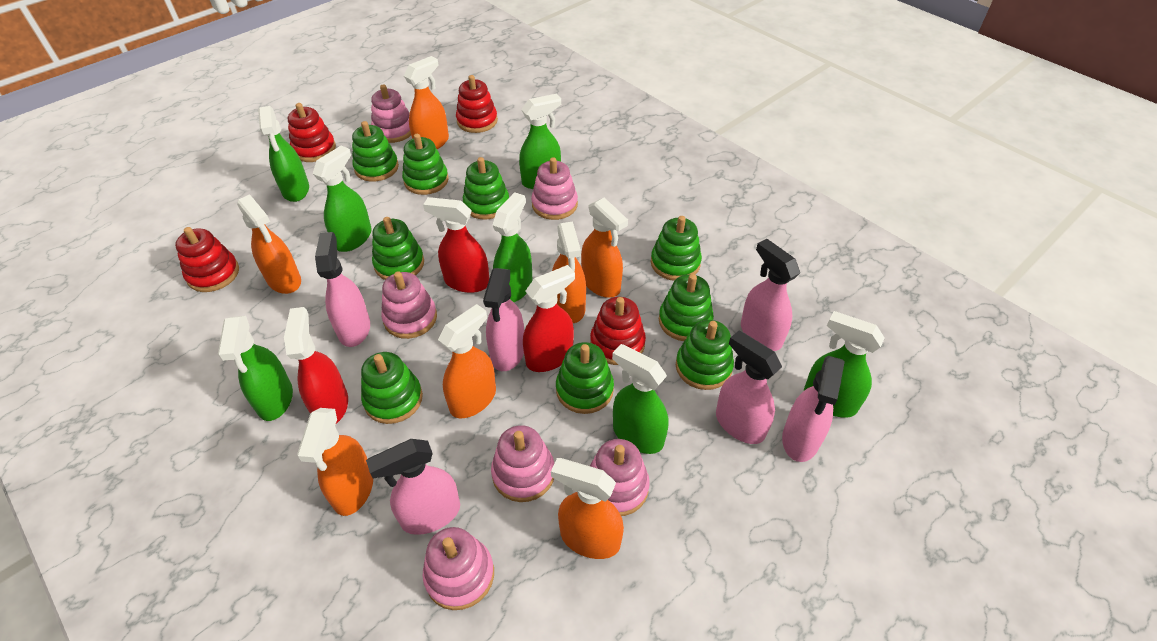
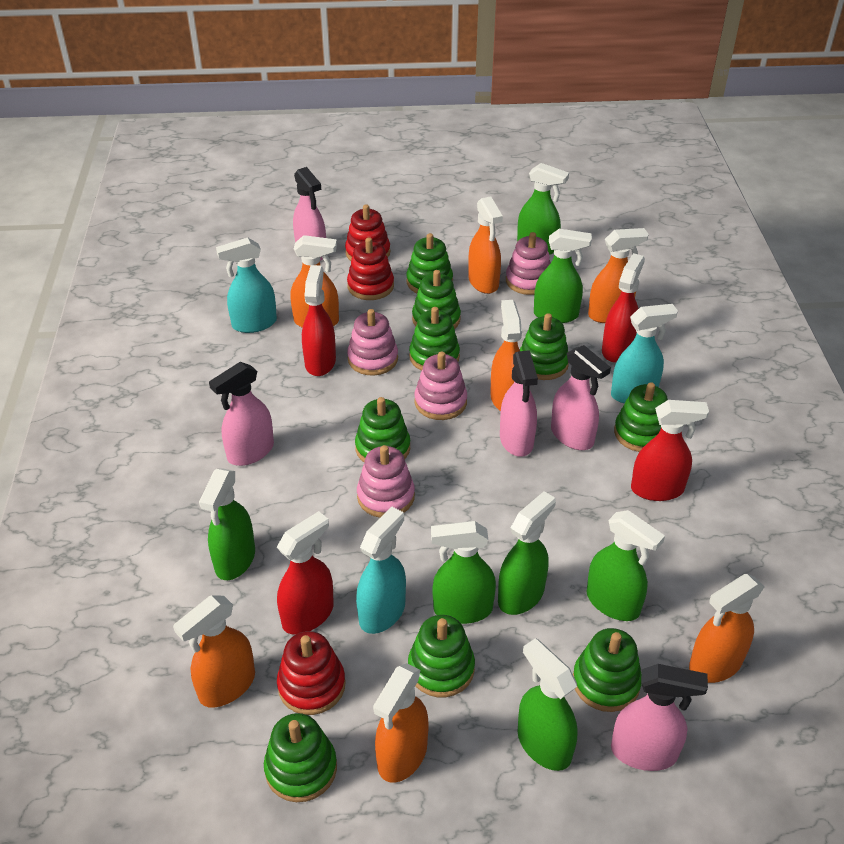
pink spray bottle: 6 -> 5
pink stacking toy: 6 -> 4
red spray bottle: 3 -> 4
red stacking toy: 4 -> 3
turquoise spray bottle: 0 -> 3

